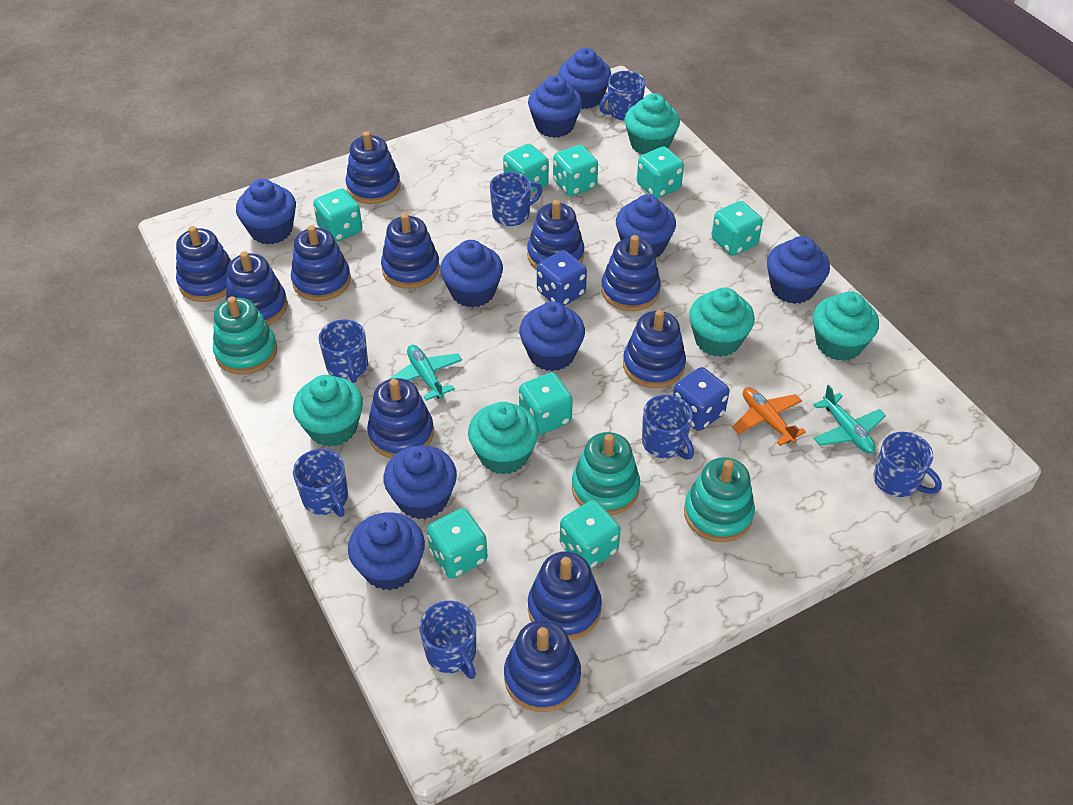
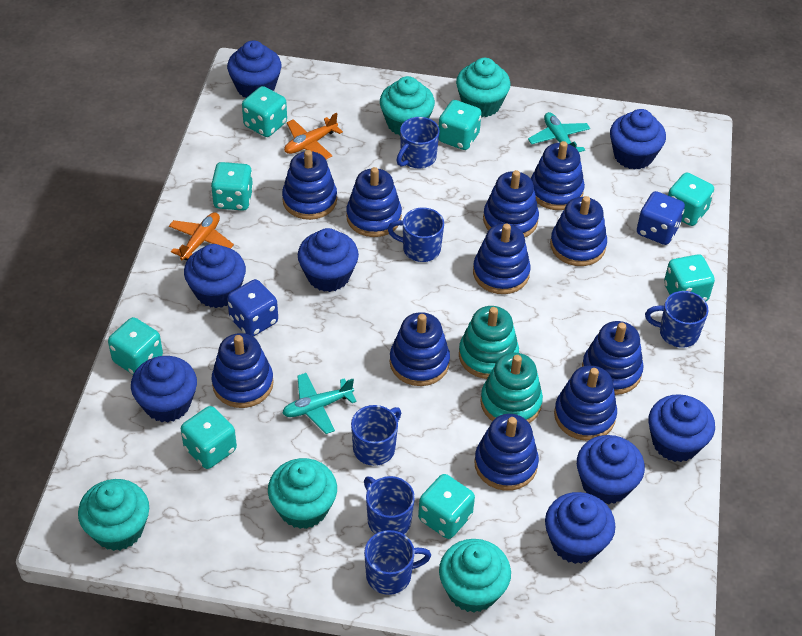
blue cupcake: 9 -> 8
blue mug: 7 -> 6
orange plane: 1 -> 2
turquoise stacking toy: 3 -> 2

